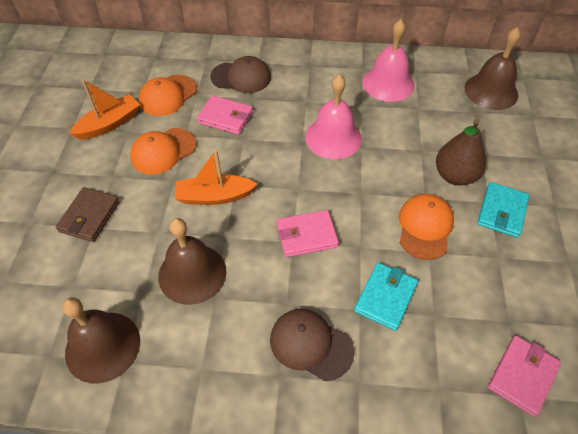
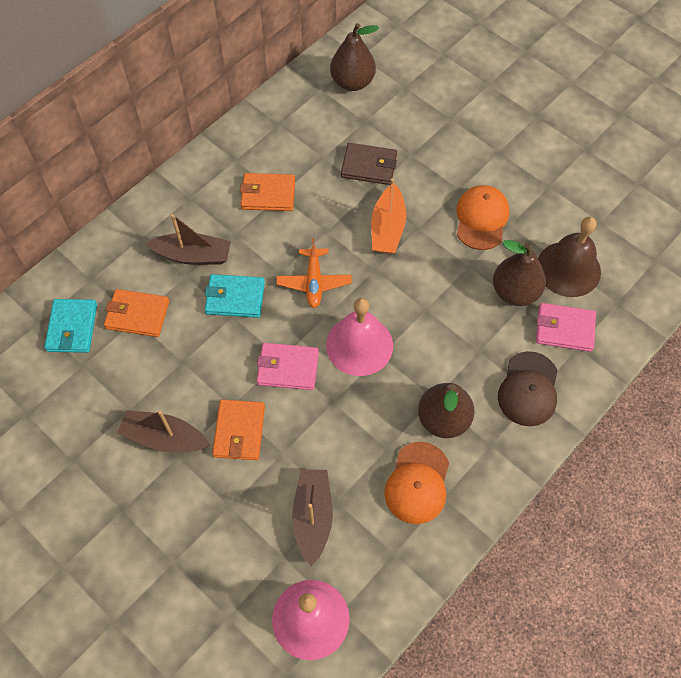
brown bell: 3 -> 1
brown boat: 0 -> 3
brown cap: 2 -> 1
brown pear: 1 -> 3
orange boat: 2 -> 1
orange cap: 3 -> 2
orange plane: 0 -> 1
orange wallet: 0 -> 3
pink wallet: 3 -> 2

